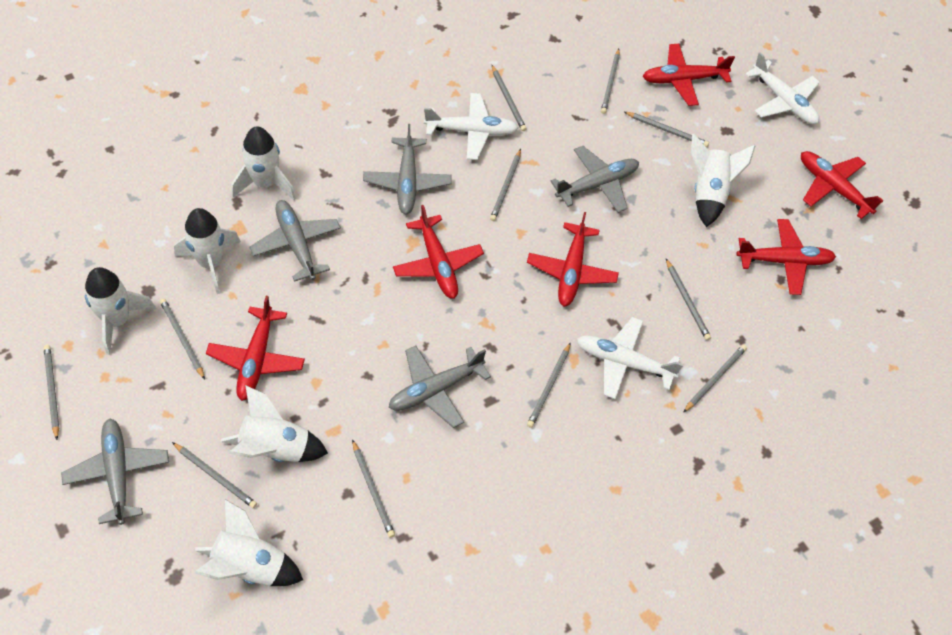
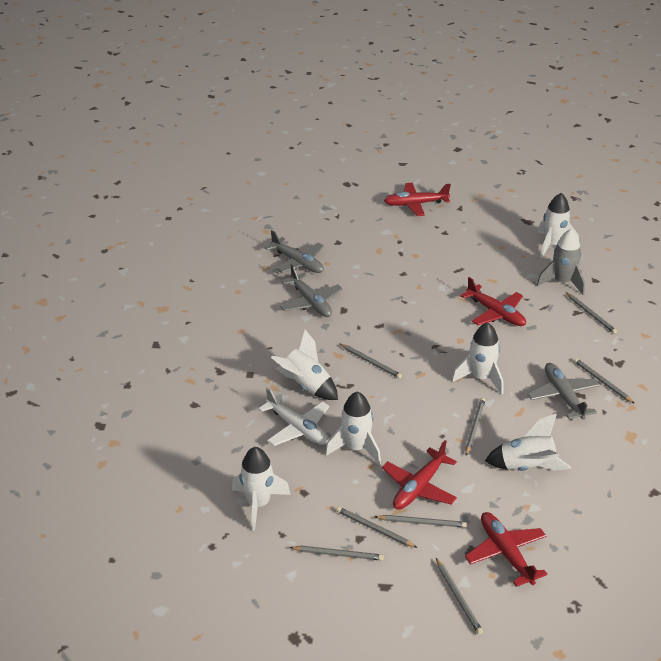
grey pencil: 11 -> 8
grey plane: 5 -> 3
grey rocket: 0 -> 1
red plane: 6 -> 4
white plane: 3 -> 1

